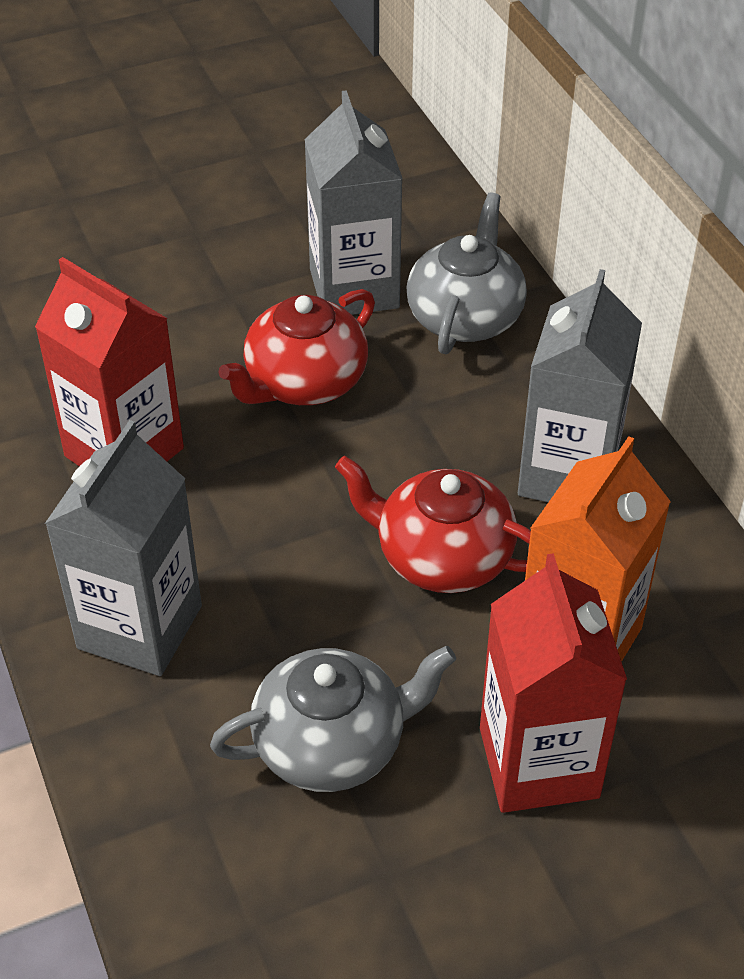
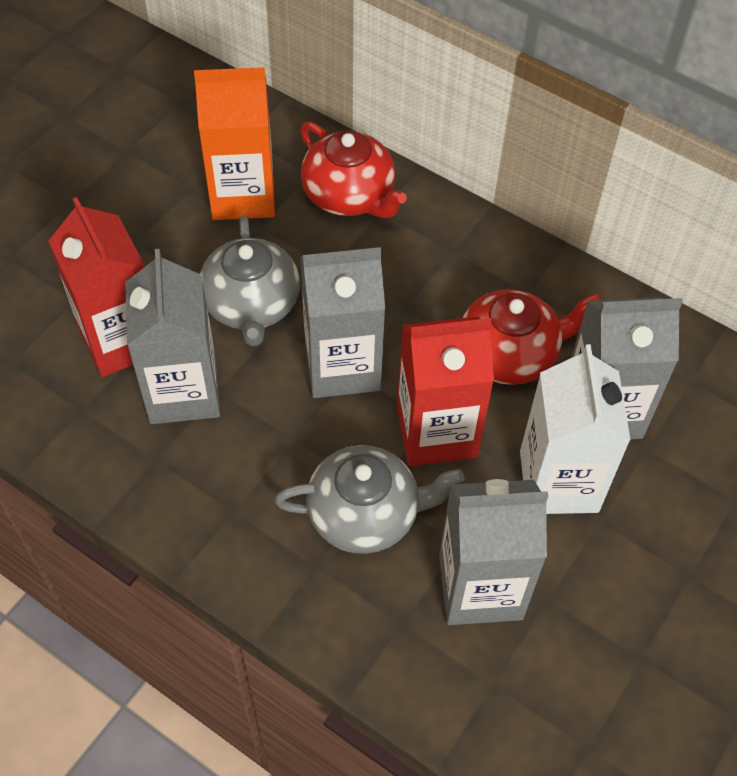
grey carton: 3 -> 4
white carton: 0 -> 1

